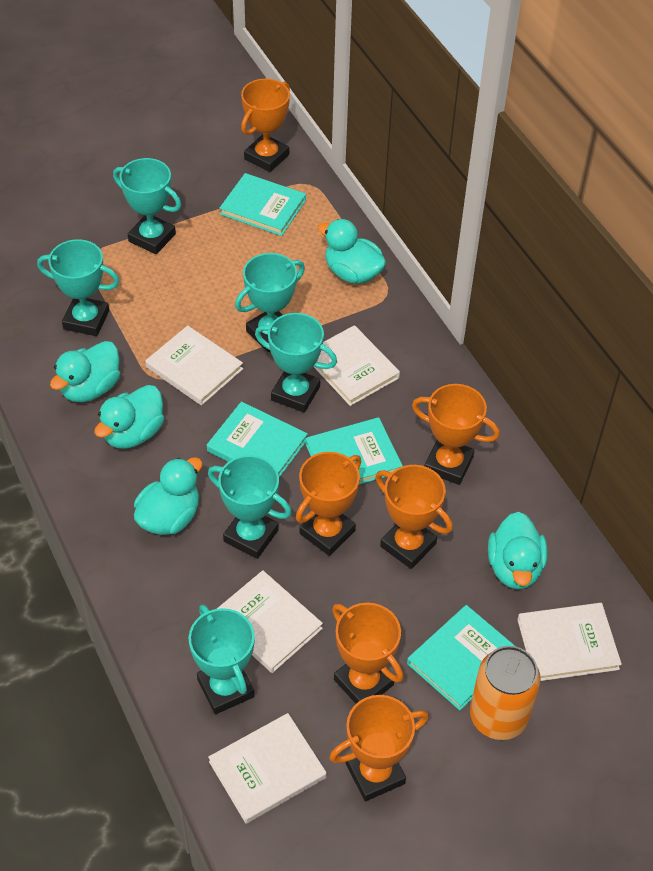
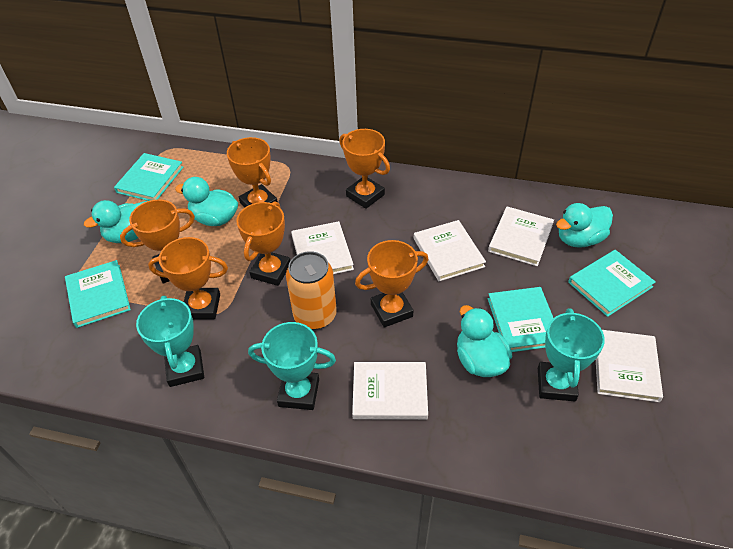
turquoise duck: 5 -> 4
turquoise trophy: 6 -> 3

